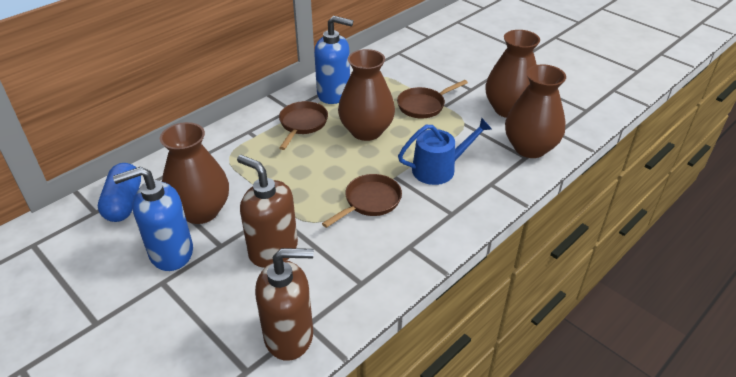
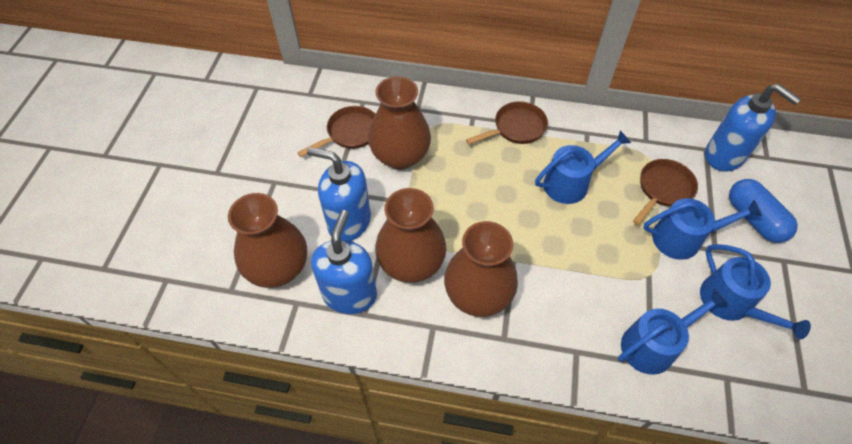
blue soap dispenser: 2 -> 3
blue watering can: 1 -> 4
brown soap dispenser: 2 -> 0

